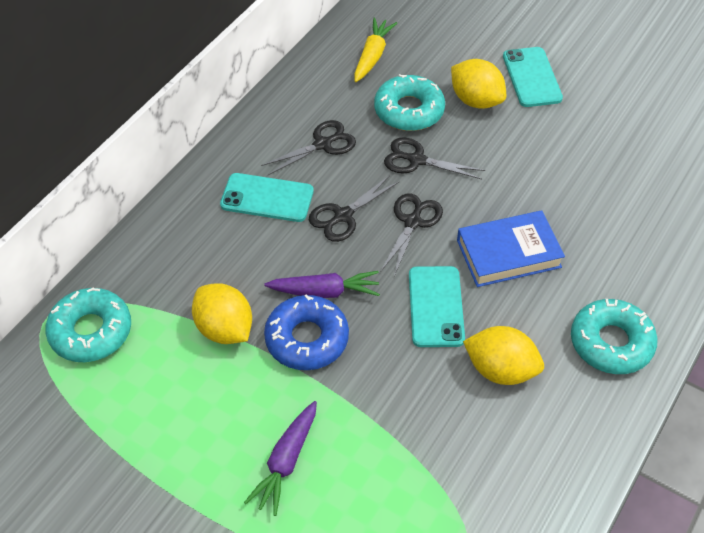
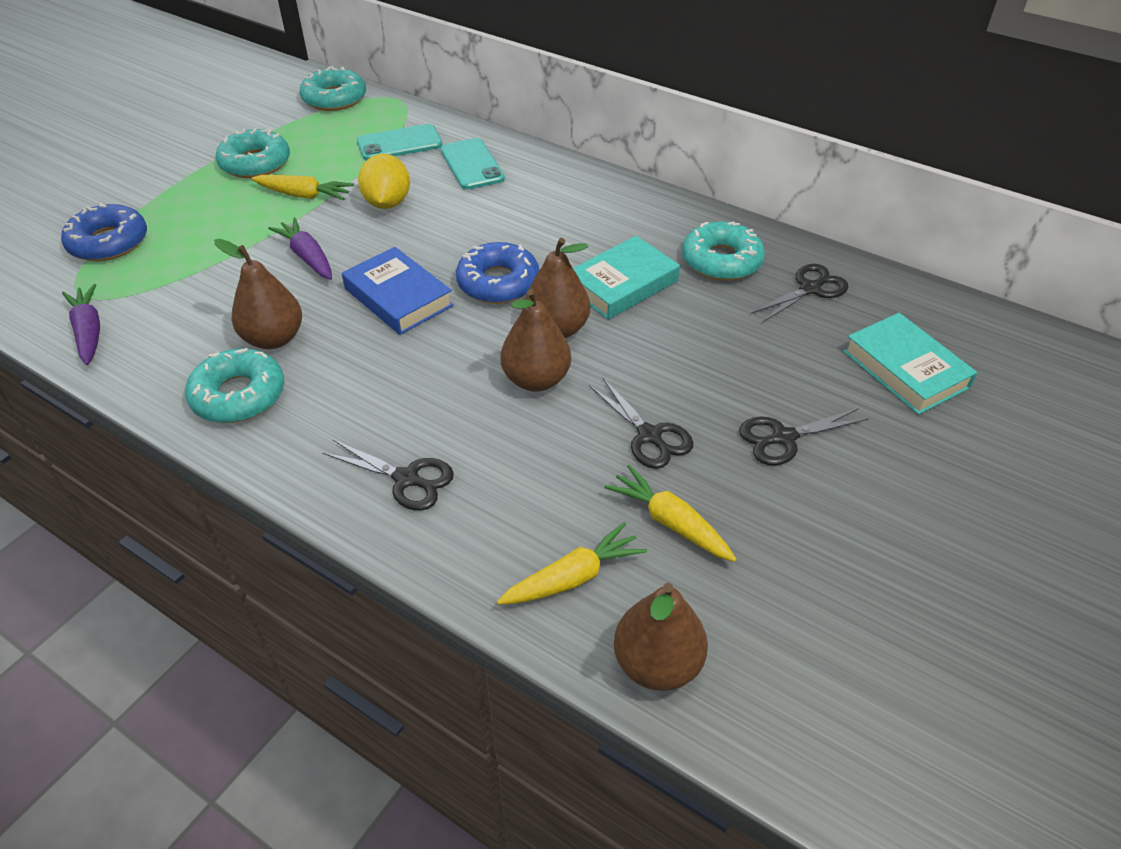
blue donut: 1 -> 2
brown pear: 0 -> 4
turquoise book: 0 -> 2
turquoise donut: 3 -> 4
turquoise phone: 3 -> 2
yellow carrot: 1 -> 3
yellow lemon: 3 -> 1

